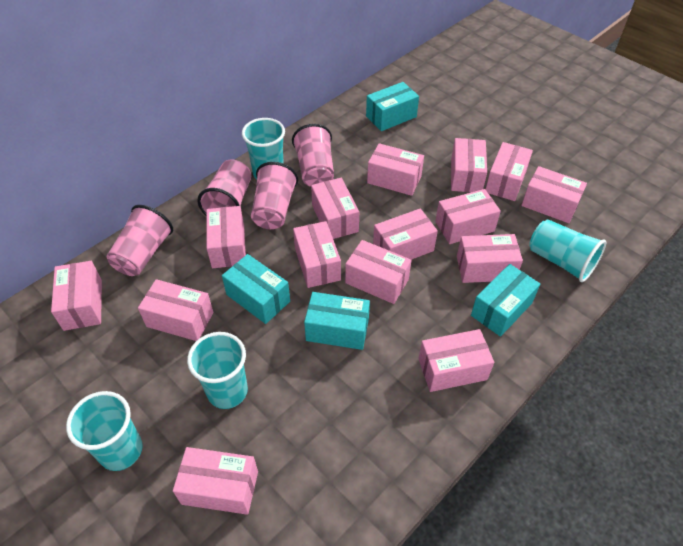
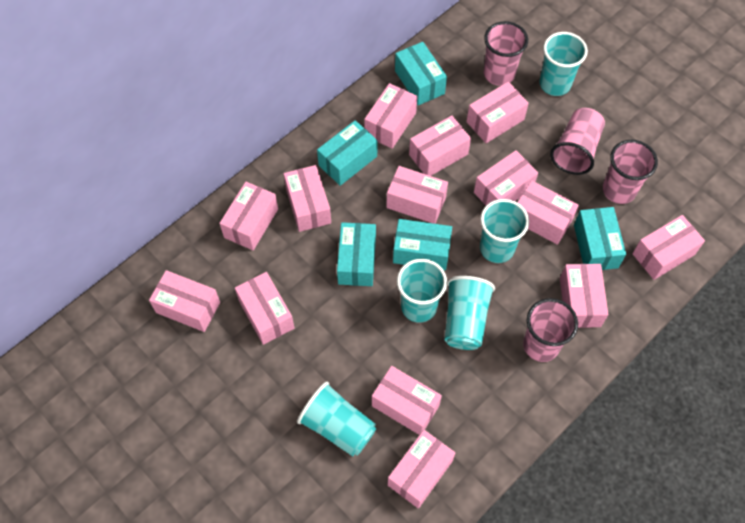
pink box: 15 -> 14
turquoise box: 4 -> 5
turquoise cup: 4 -> 5

